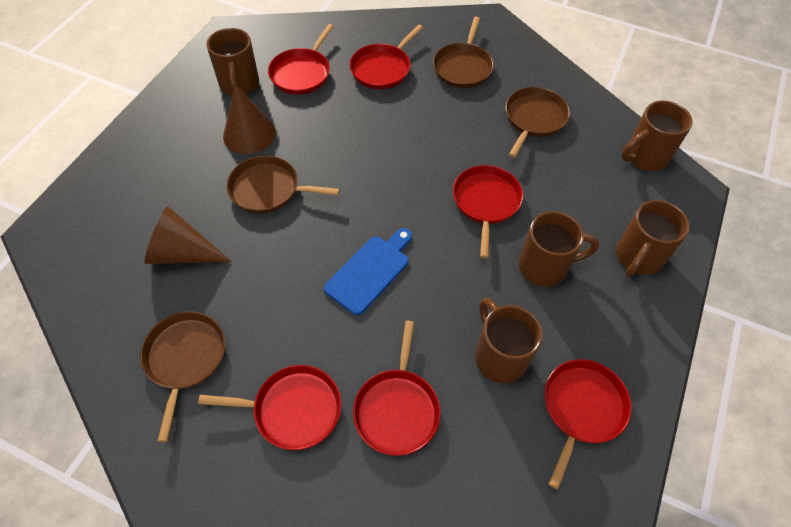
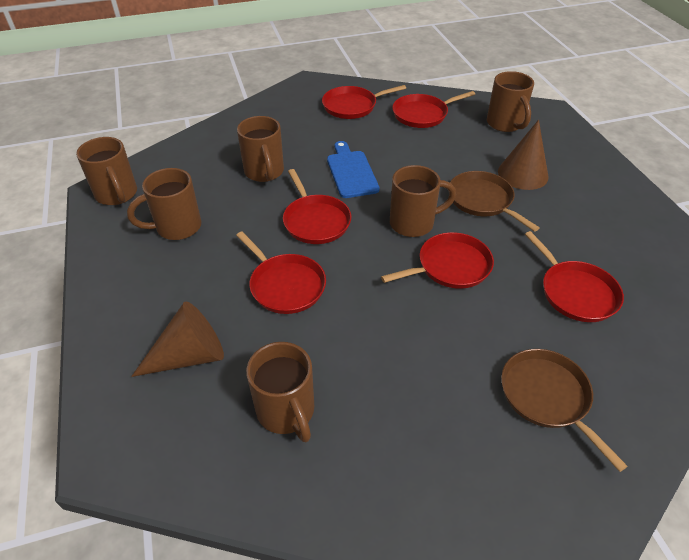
brown mug: 5 -> 6
brown pan: 4 -> 2

